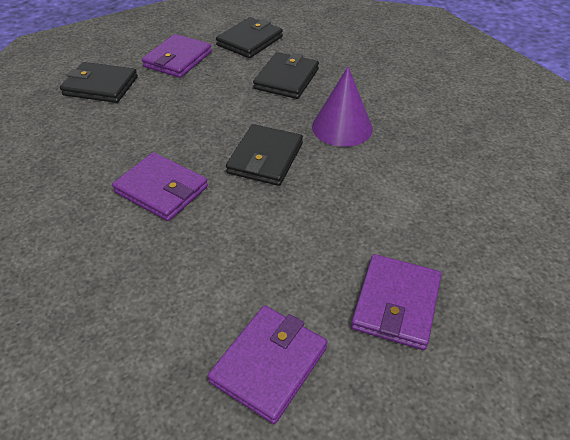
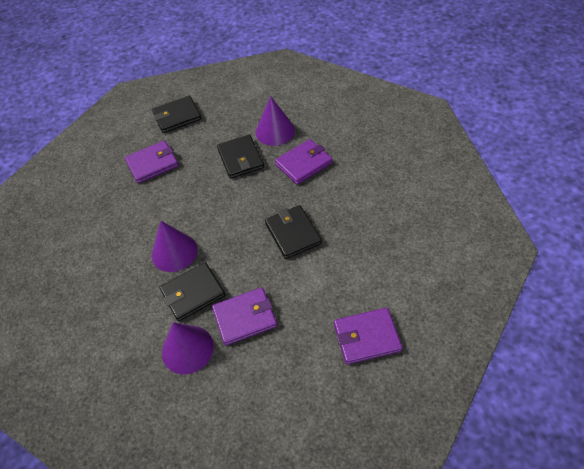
purple cone: 1 -> 3

